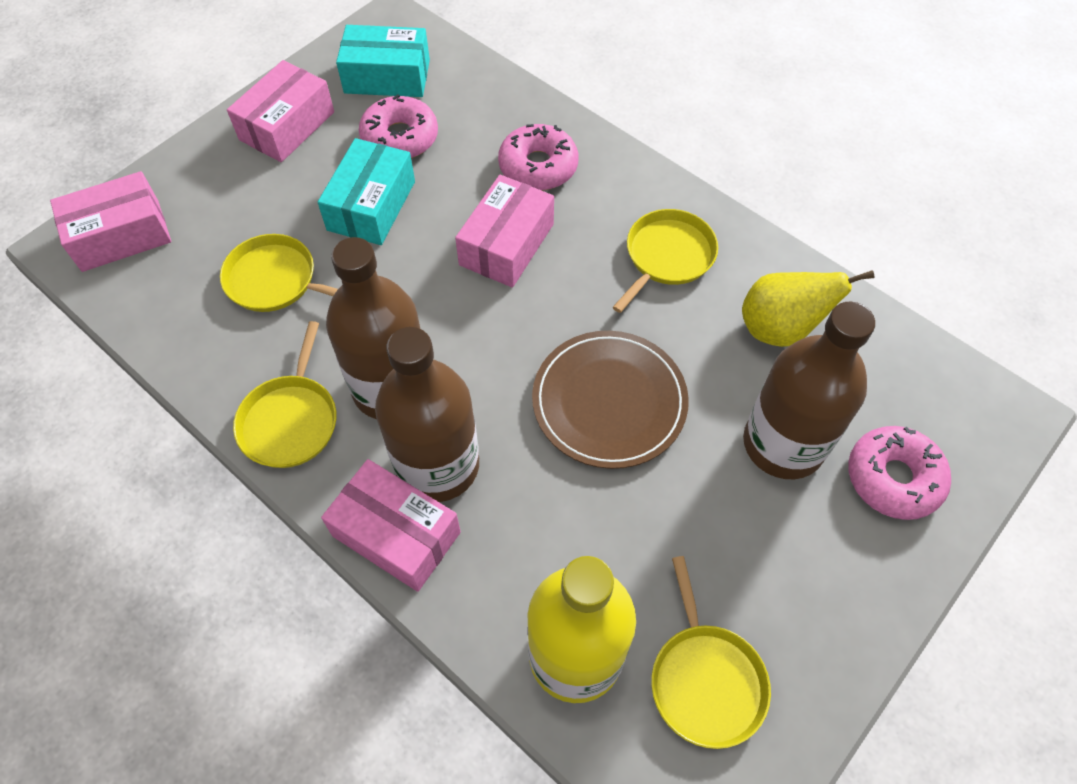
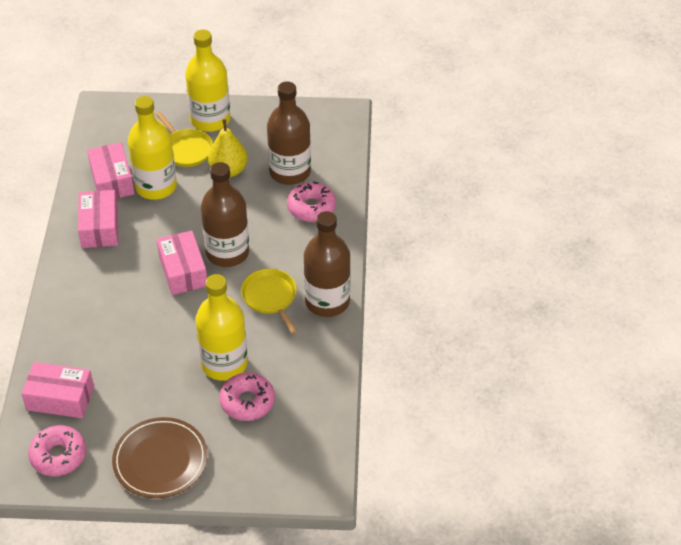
turquoise box: 2 -> 0
yellow bottle: 1 -> 3
yellow pan: 4 -> 2

